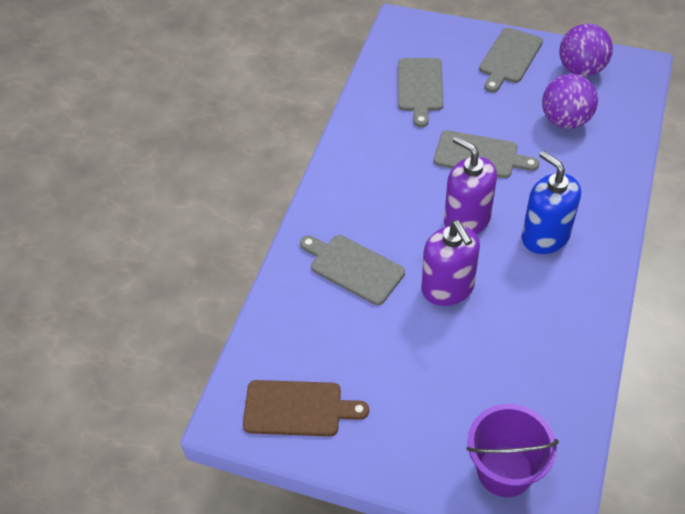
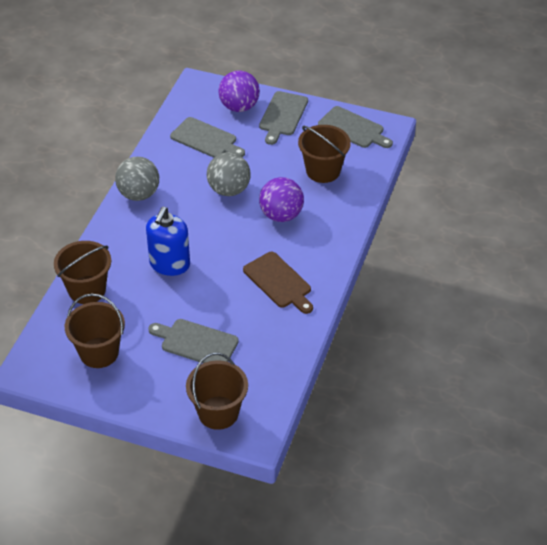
brown bucket: 0 -> 4
grey ball: 0 -> 2
purple bucket: 1 -> 0
purple soap dispenser: 2 -> 0

